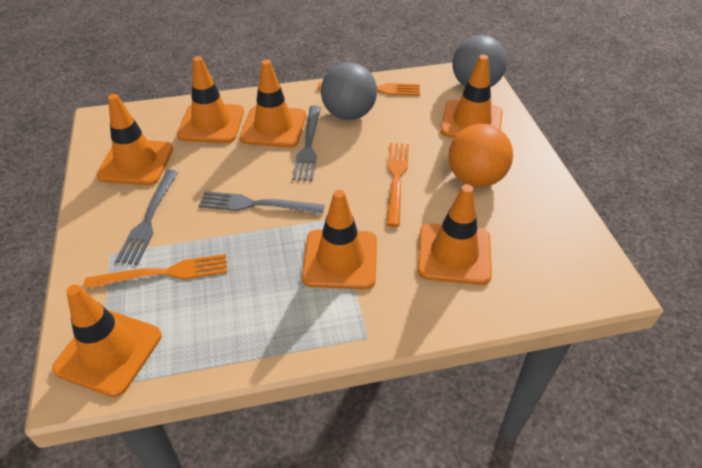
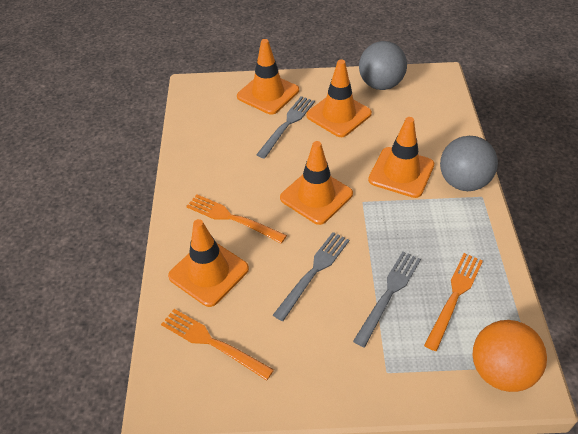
orange traffic cone: 7 -> 5

